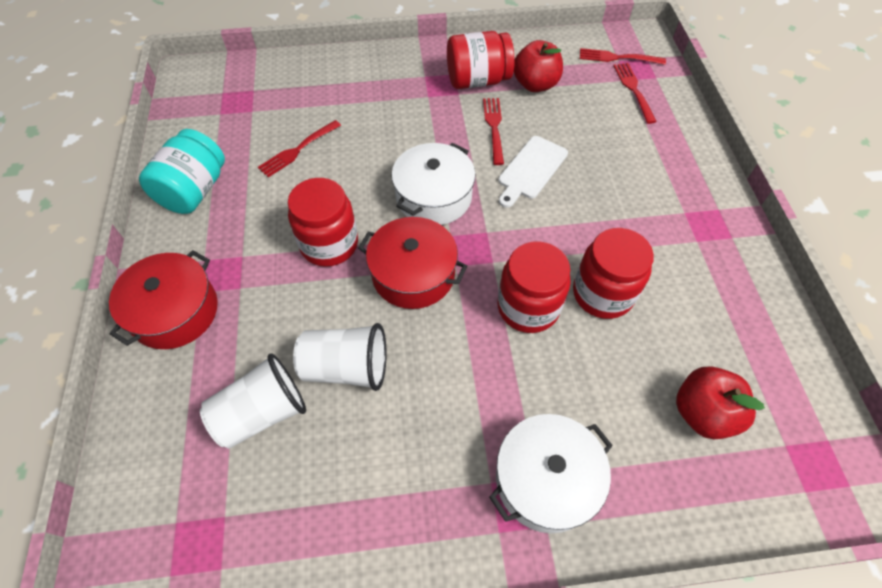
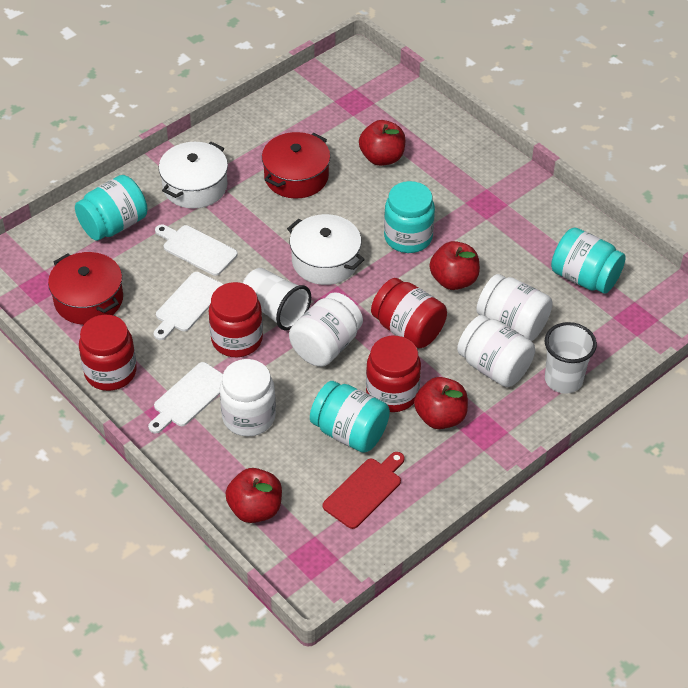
red apple: 2 -> 4
red cutting board: 0 -> 1
red fork: 4 -> 0
turquoise jar: 1 -> 4
white cutting board: 1 -> 3
white jar: 0 -> 4

